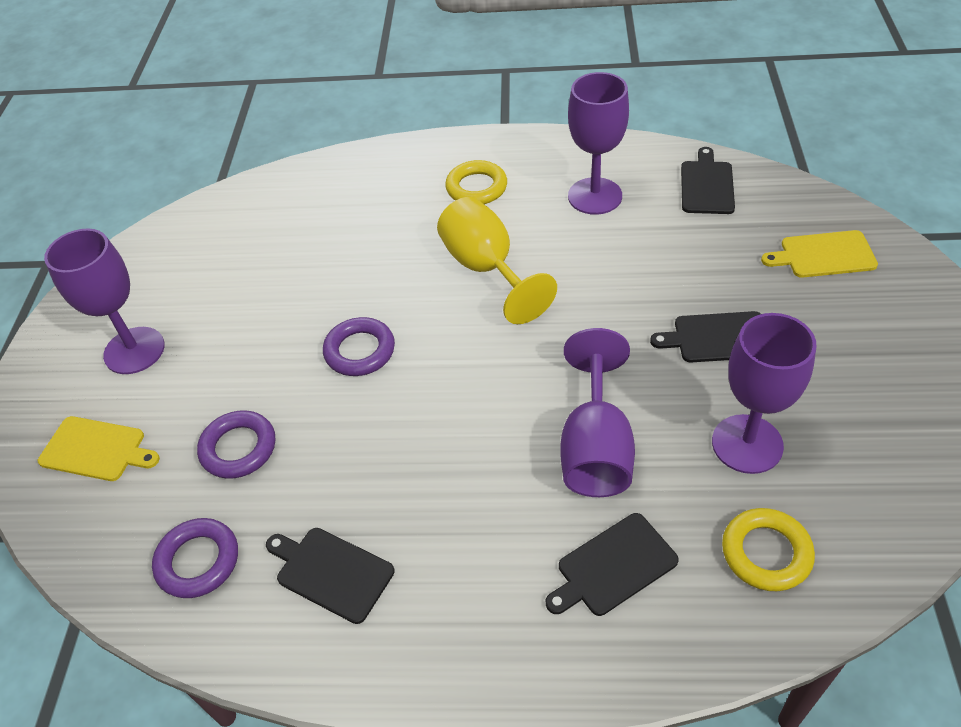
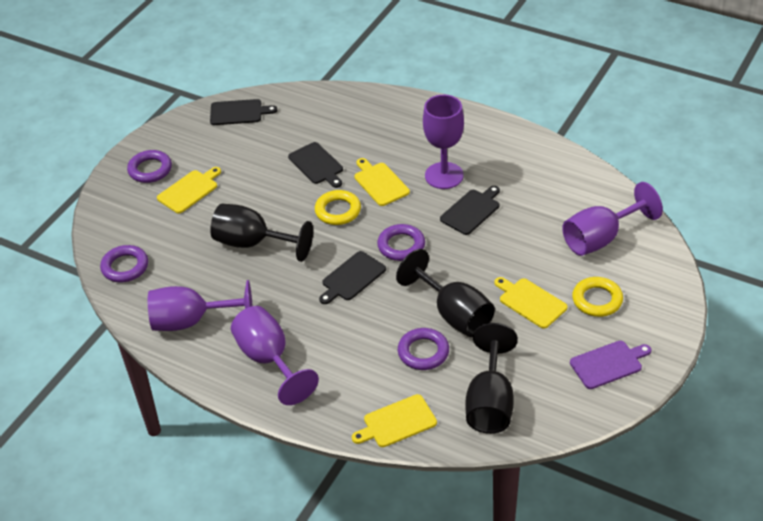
black goblet: 0 -> 3
purple cutting board: 0 -> 1
purple ring: 3 -> 4
yellow cutting board: 2 -> 4
yellow goblet: 1 -> 0

